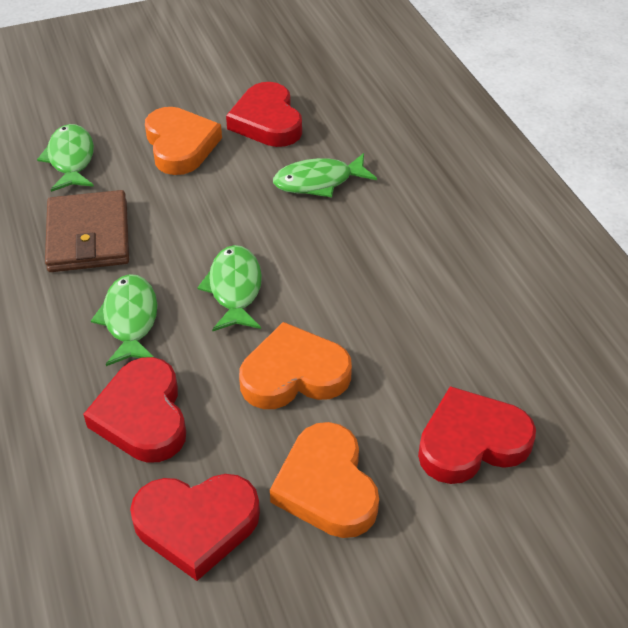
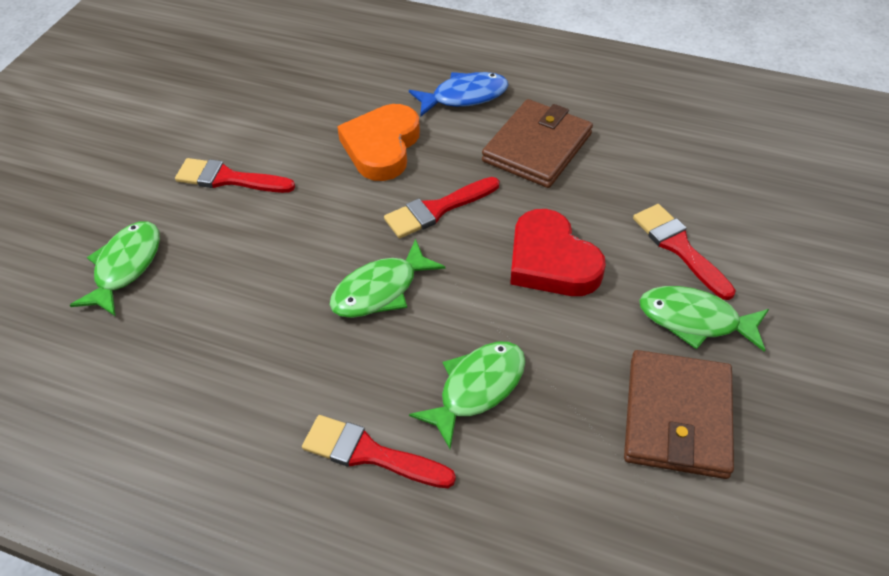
blue fish: 0 -> 1
brown wallet: 1 -> 2
orange heart: 3 -> 1
red brush: 0 -> 4
red heart: 4 -> 1

